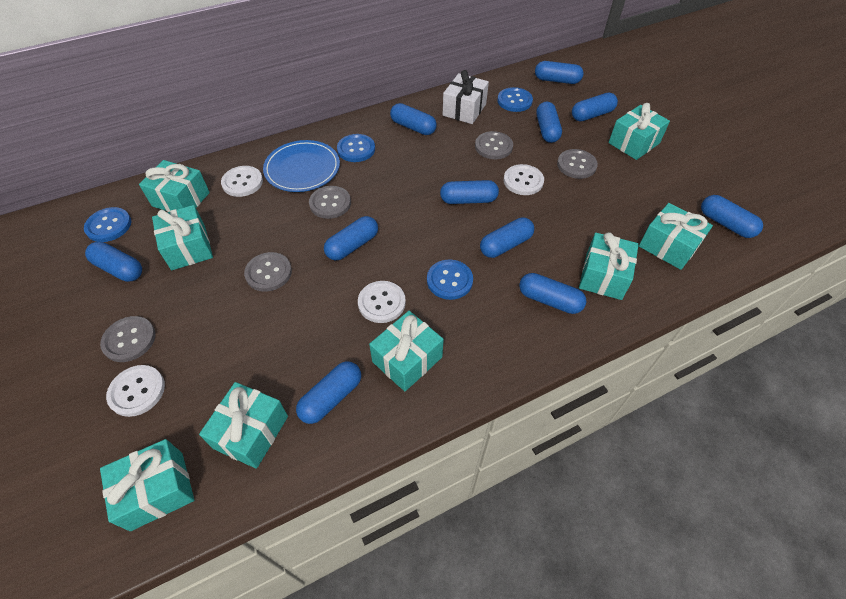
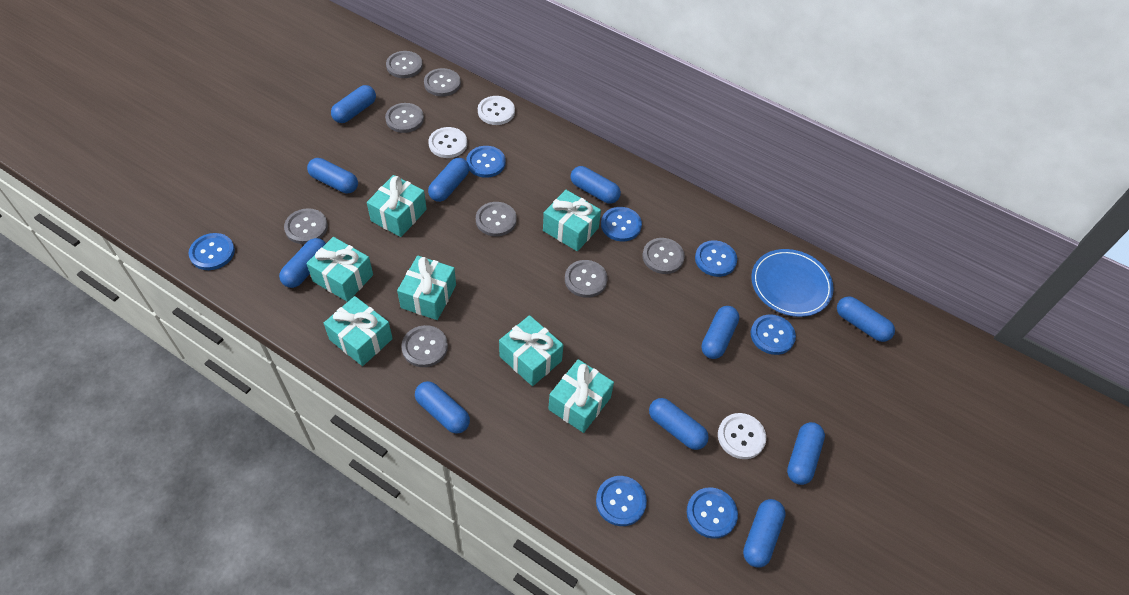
blue button: 4 -> 7
grey button: 5 -> 8
turquoise gift: 8 -> 7
white button: 4 -> 3
white gift: 1 -> 0

